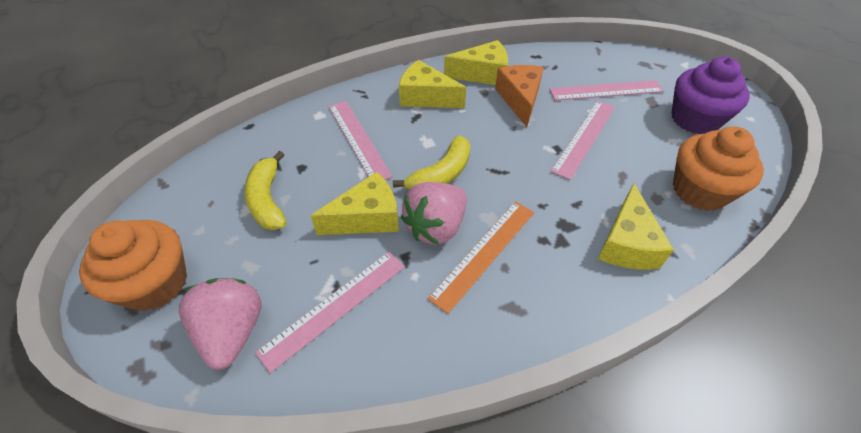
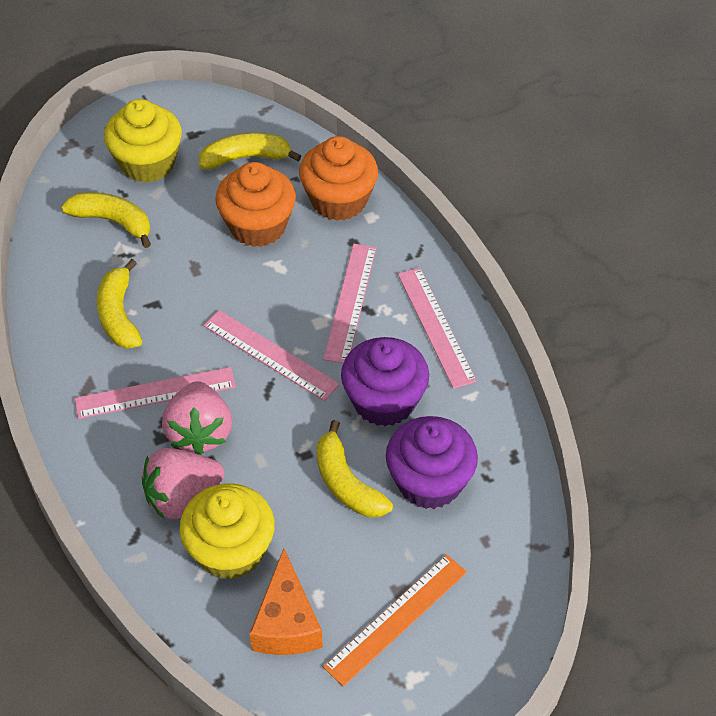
purple cupcake: 1 -> 2
yellow banana: 2 -> 4
yellow cheese: 4 -> 0
yellow cupcake: 0 -> 2

